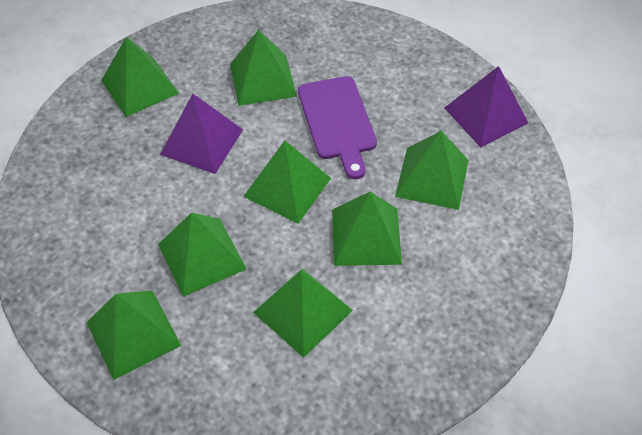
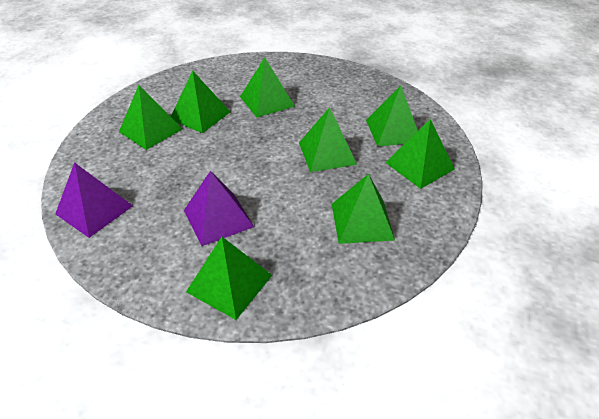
purple cutting board: 1 -> 0

